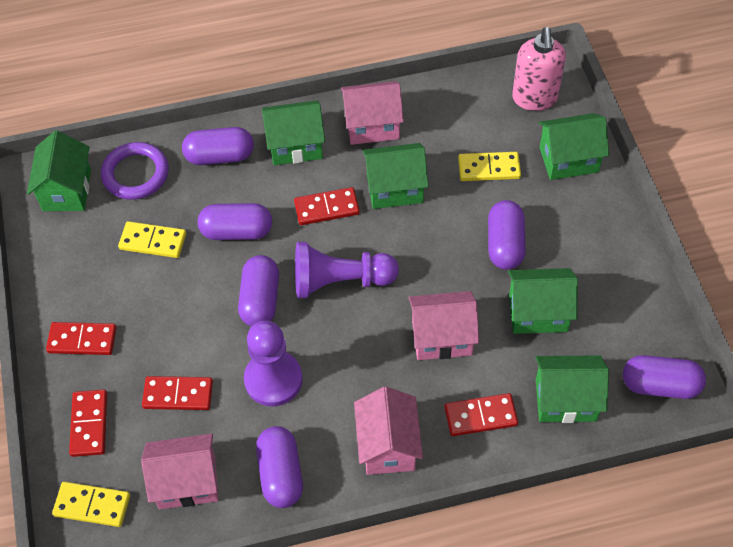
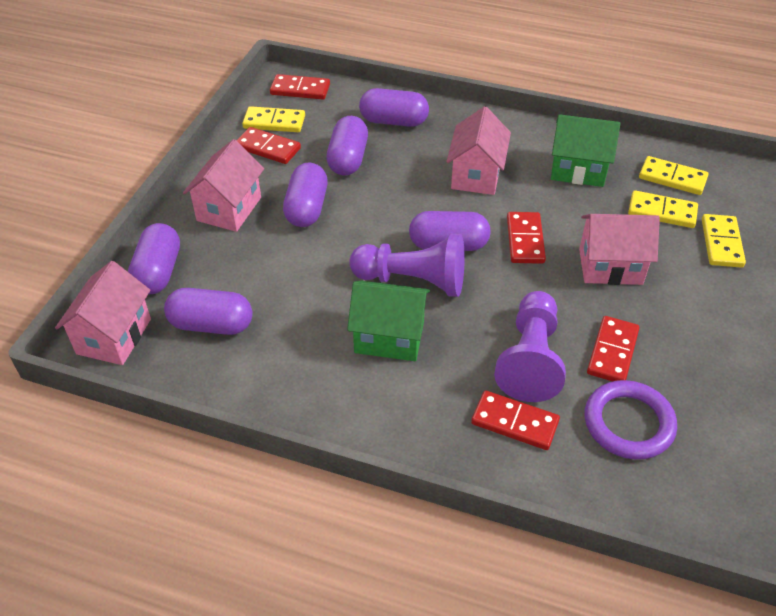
green house: 6 -> 2
pink soap dispenser: 1 -> 0
yellow domino: 3 -> 4

